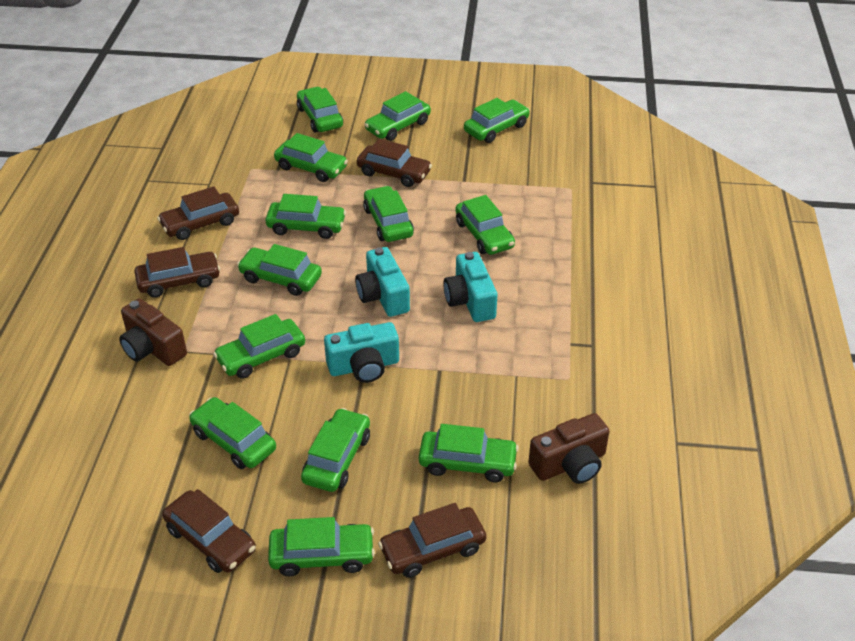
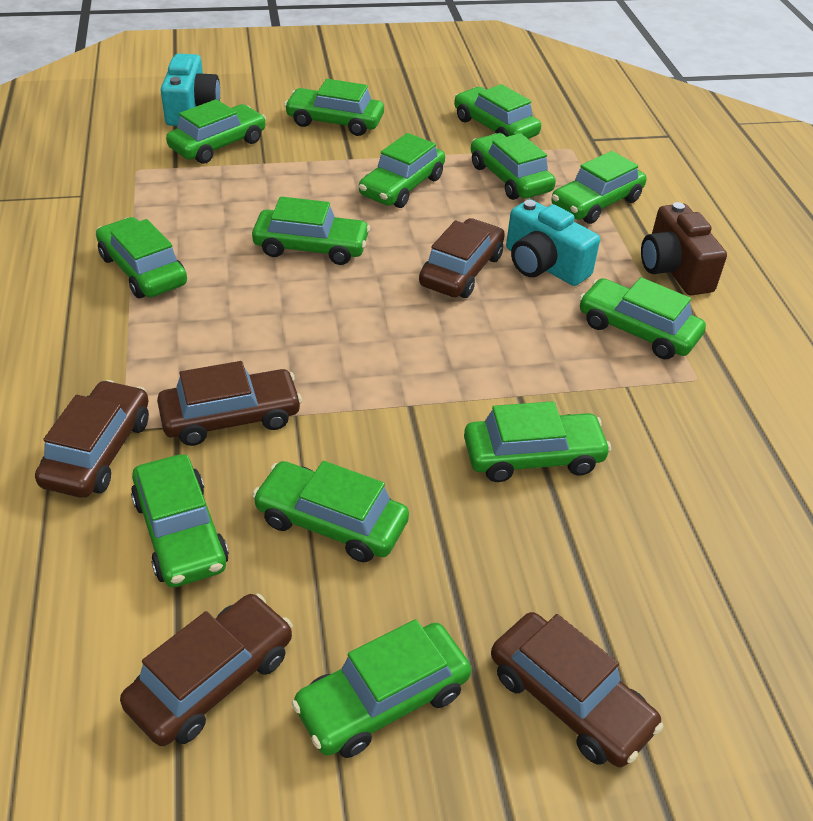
brown camera: 2 -> 1
turquoise camera: 3 -> 2

